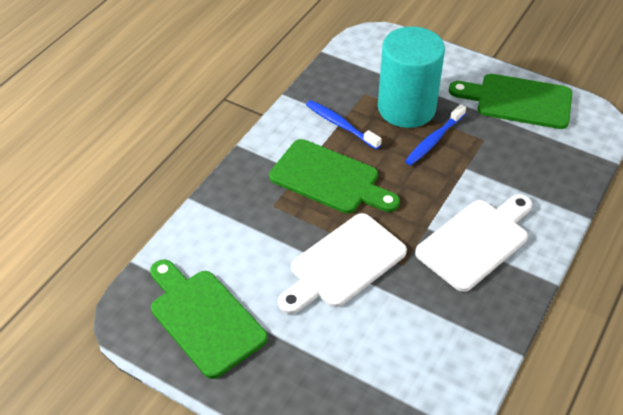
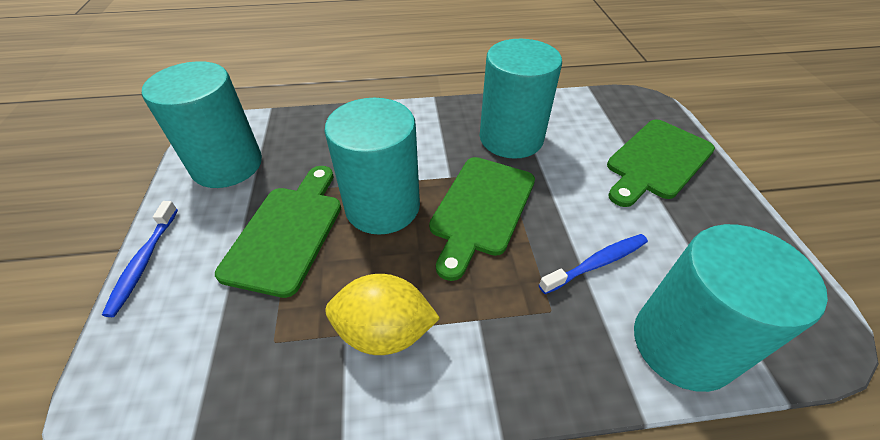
turquoise cylinder: 1 -> 4
white cutting board: 2 -> 0
yellow lemon: 0 -> 1

